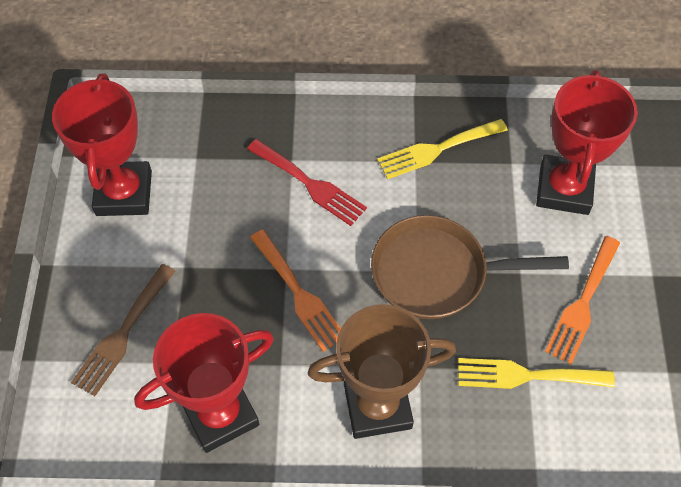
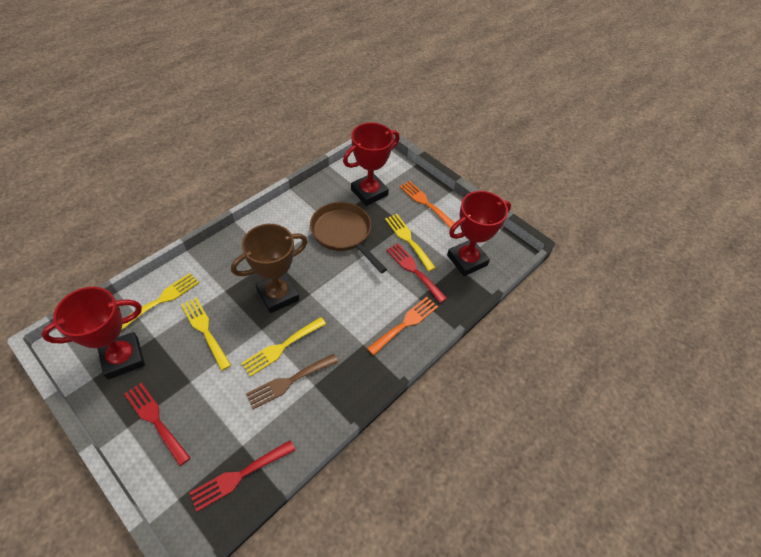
red fork: 1 -> 3
yellow fork: 2 -> 4

